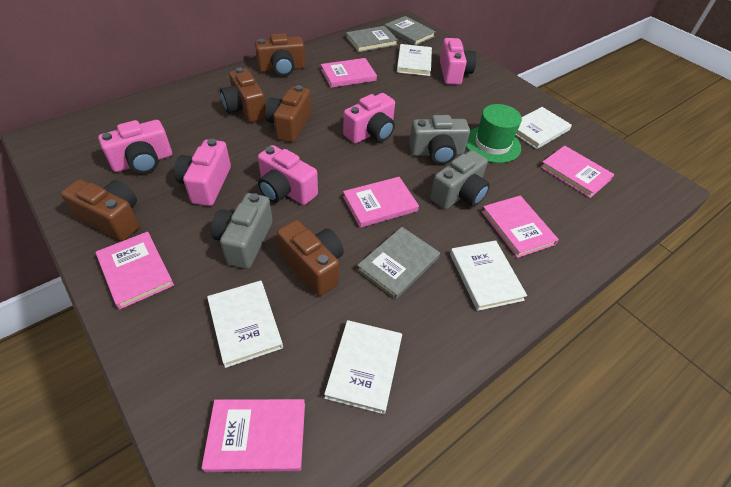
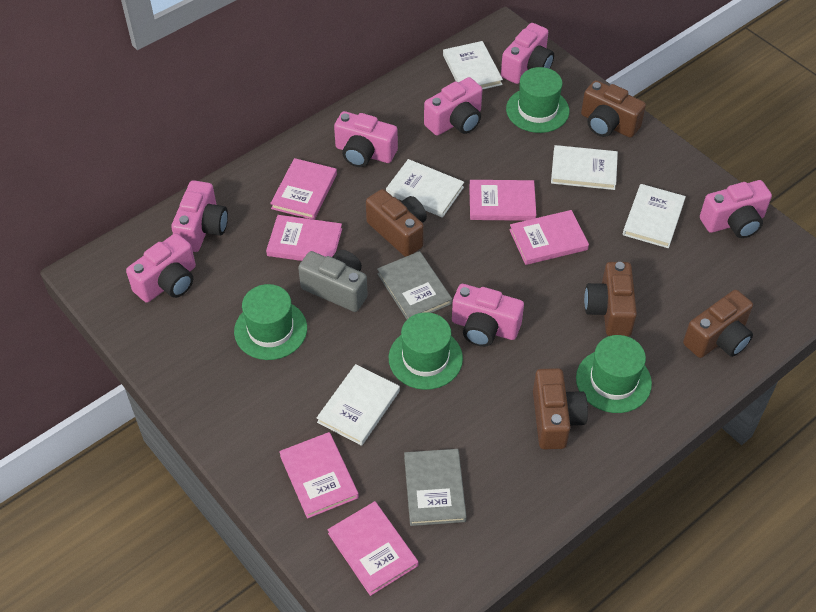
green hat: 1 -> 4
grey book: 3 -> 2
grey camera: 3 -> 1
pink camera: 5 -> 7

